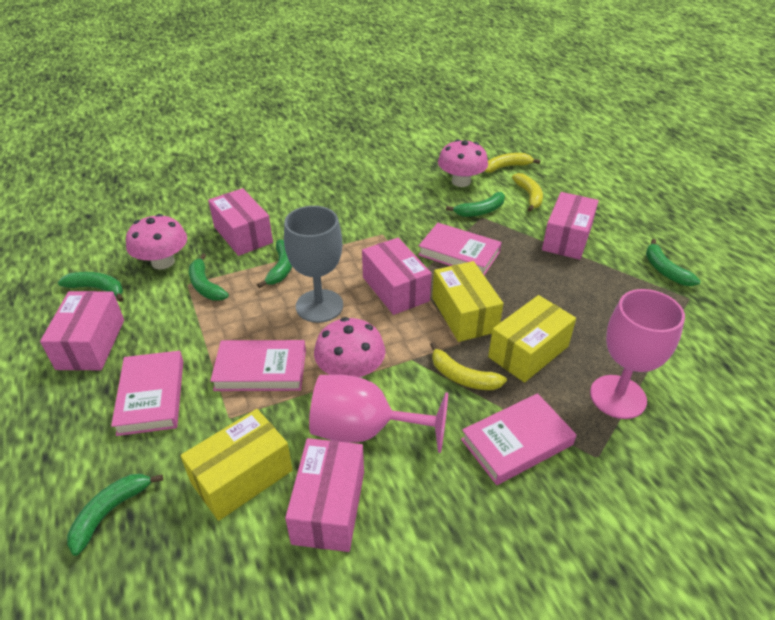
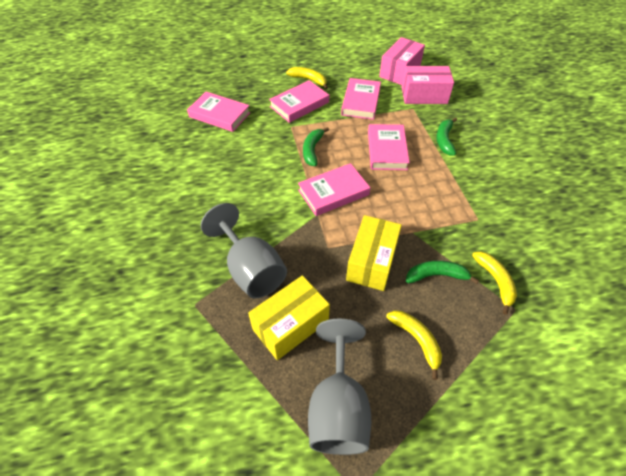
green banana: 6 -> 3
grey goblet: 1 -> 2
pink book: 4 -> 5
pink box: 5 -> 2
pink goblet: 2 -> 0
pink mushroom: 3 -> 0
yellow box: 3 -> 2

